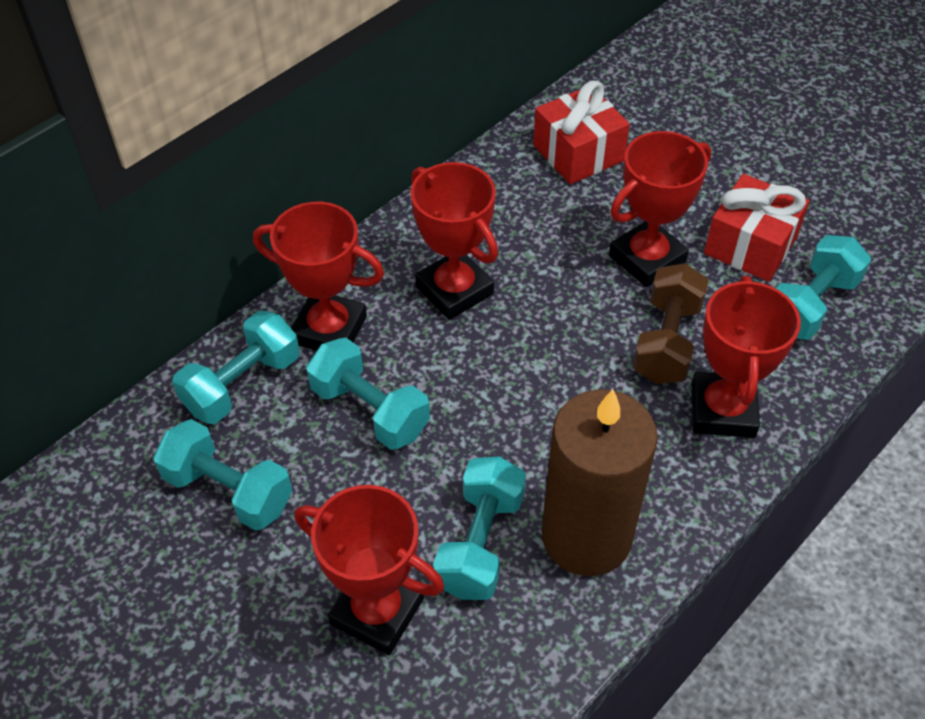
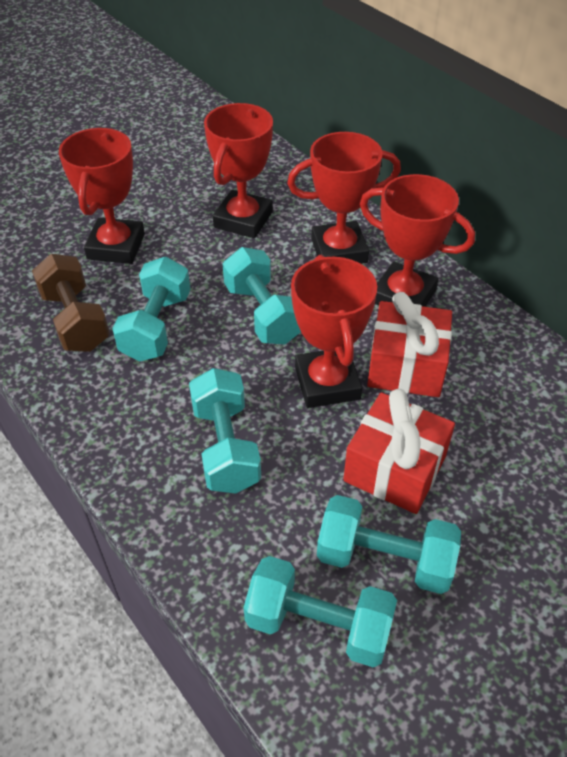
brown candle: 1 -> 0

